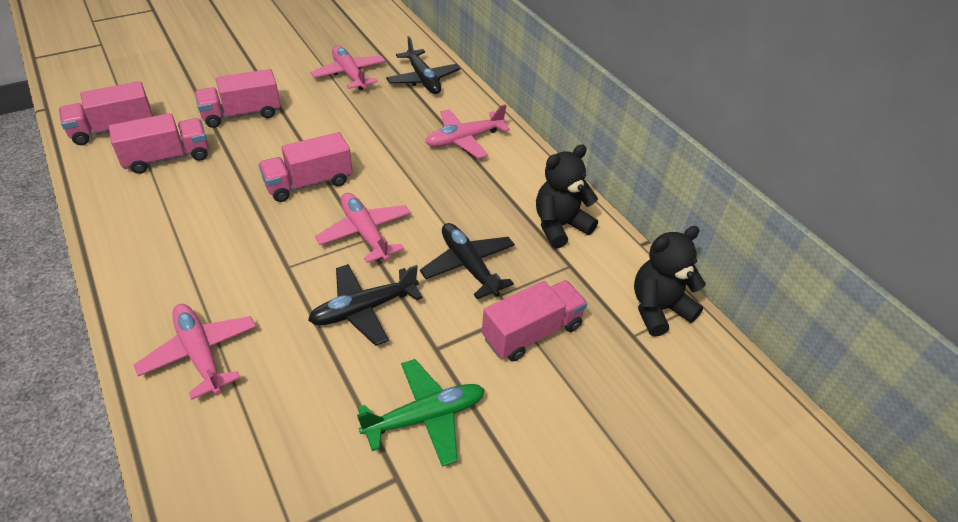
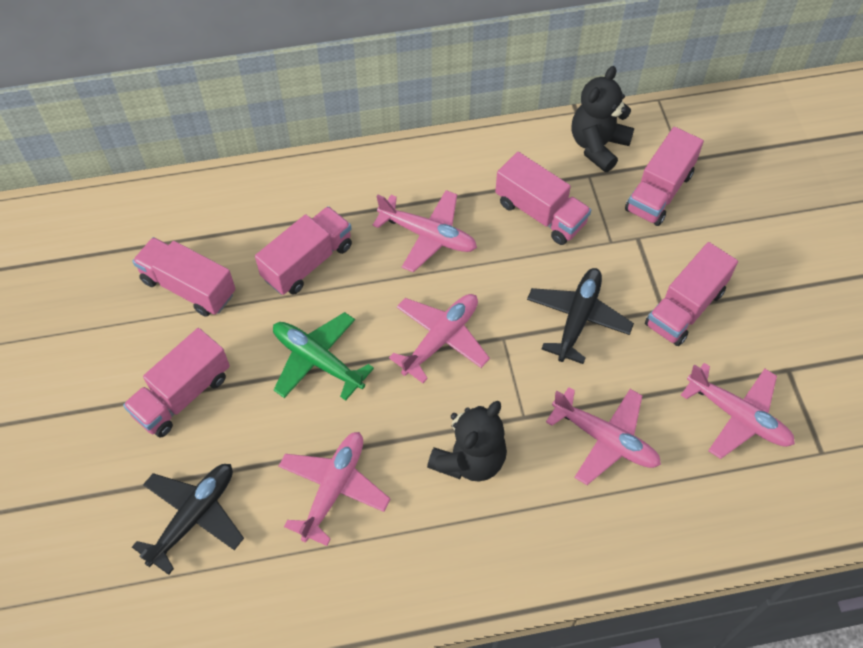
black plane: 3 -> 2
pink plane: 4 -> 5
pink truck: 5 -> 6

